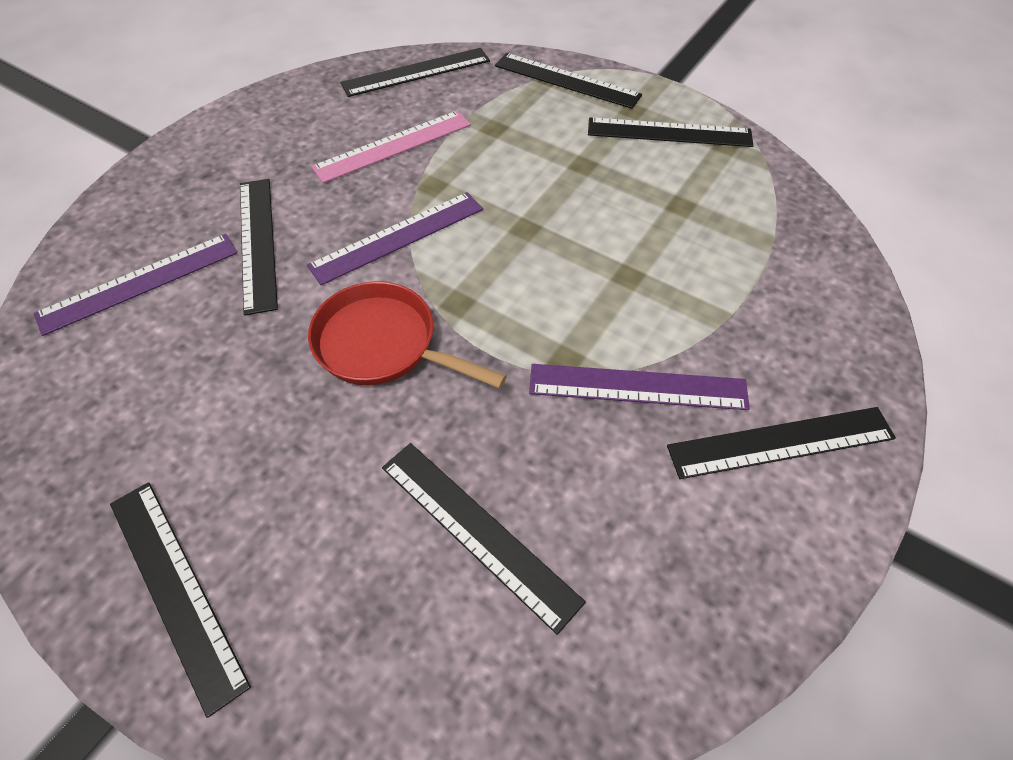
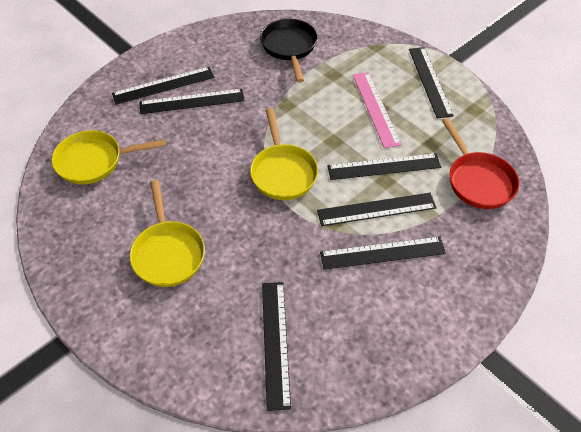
black pan: 0 -> 1
purple ruler: 3 -> 0
yellow pan: 0 -> 3

